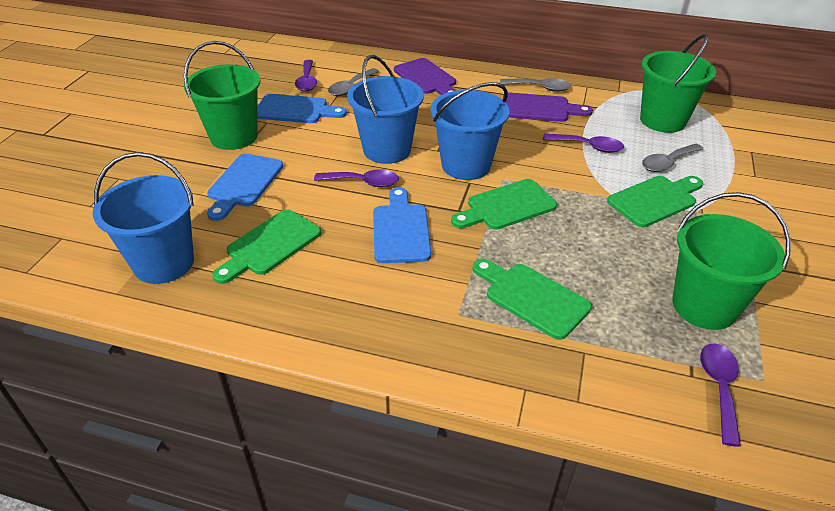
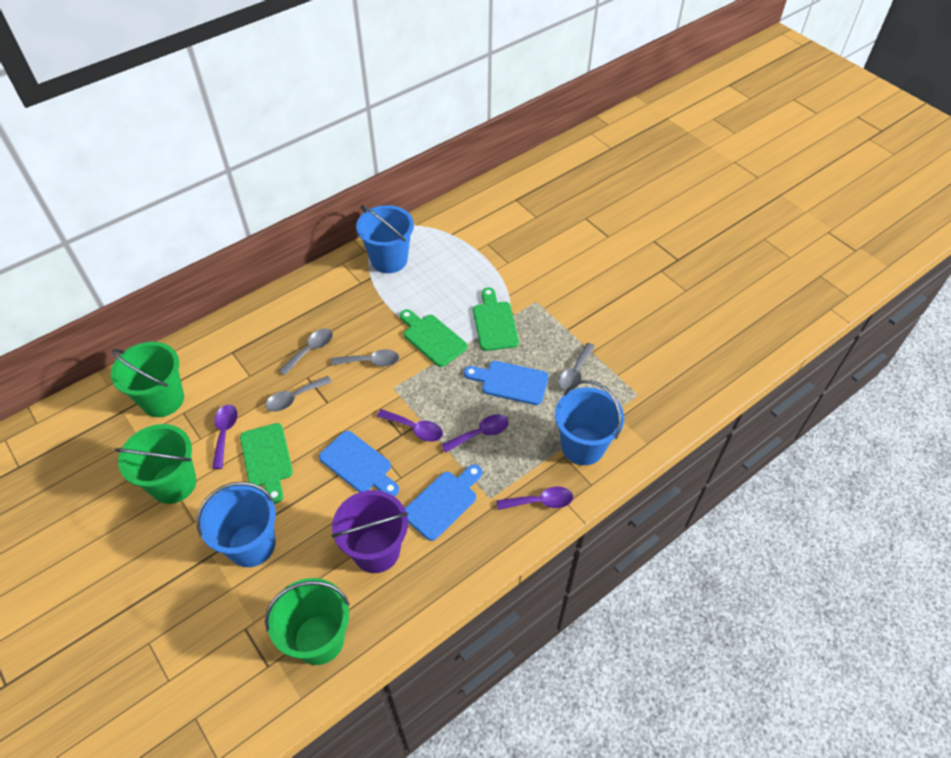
green cutting board: 4 -> 3
grey spoon: 3 -> 4
purple bucket: 0 -> 1
purple cutting board: 2 -> 0

